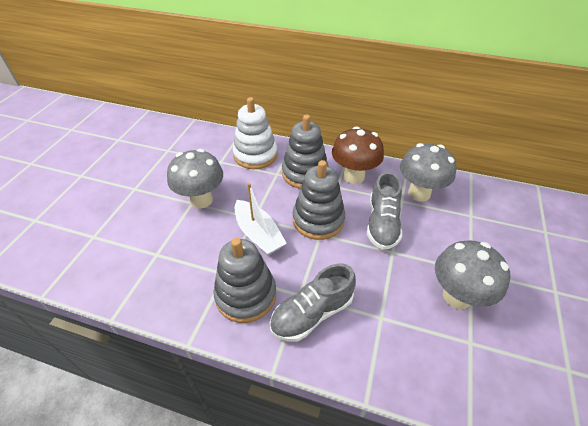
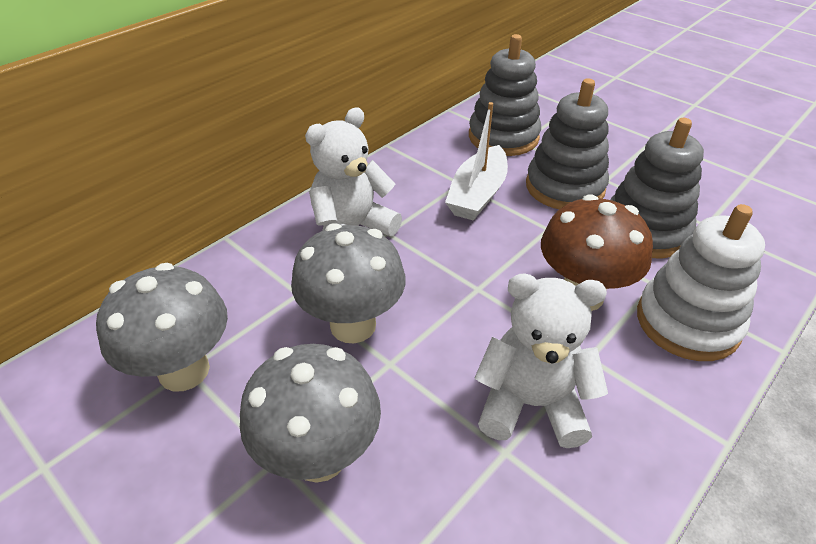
grey shoe: 2 -> 0
white teddy bear: 0 -> 2

